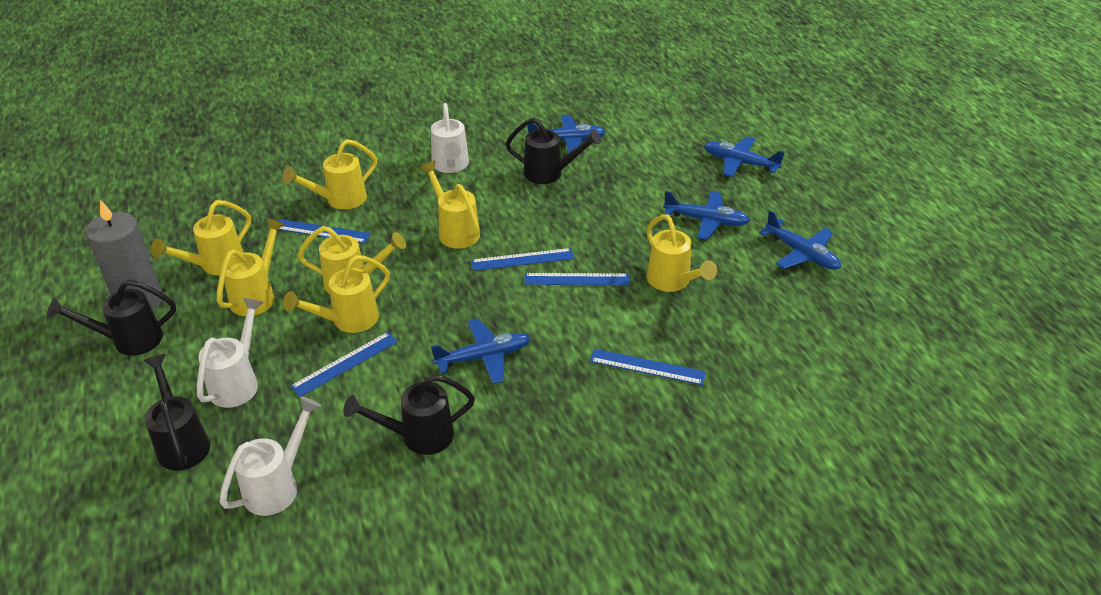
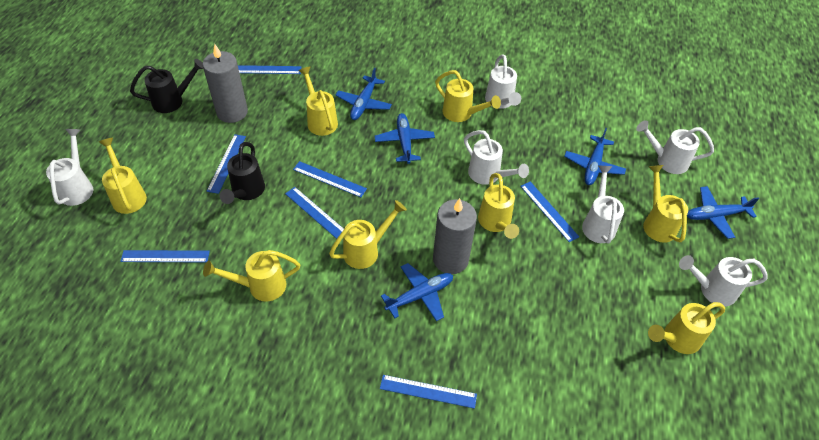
black watering can: 4 -> 2
blue ruler: 5 -> 7
grey candle: 1 -> 2
white watering can: 3 -> 6
yellow watering can: 7 -> 8

